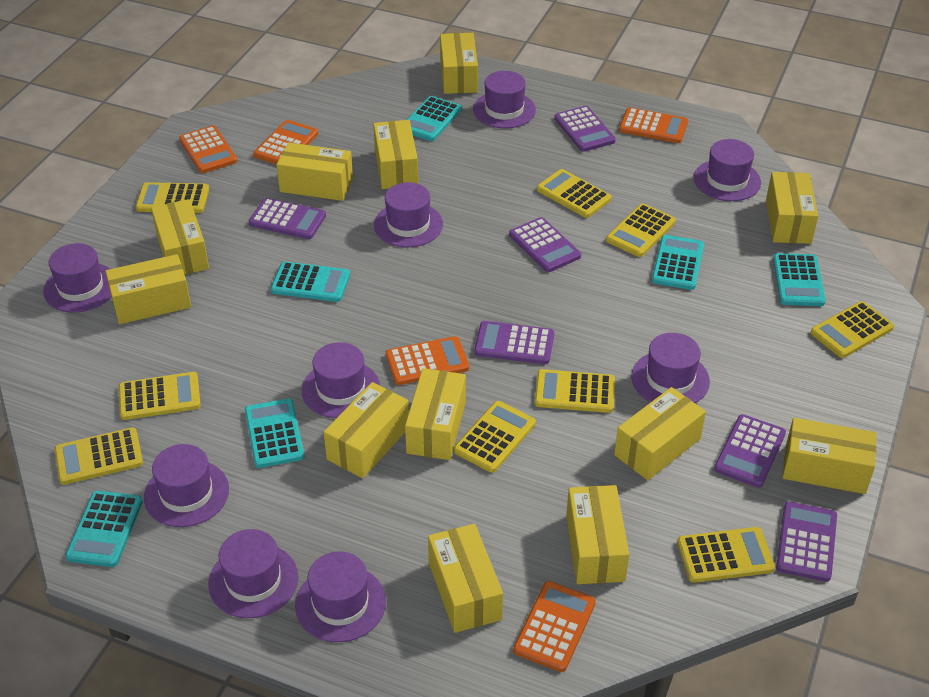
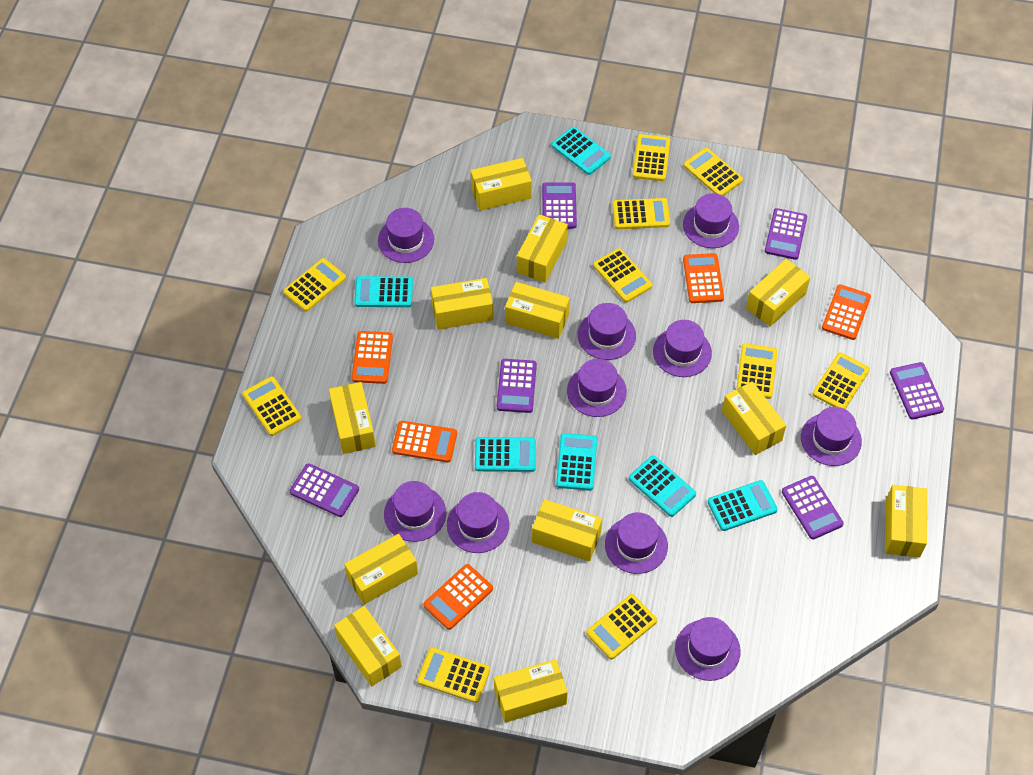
purple hat: 9 -> 10
yellow calculator: 9 -> 10

